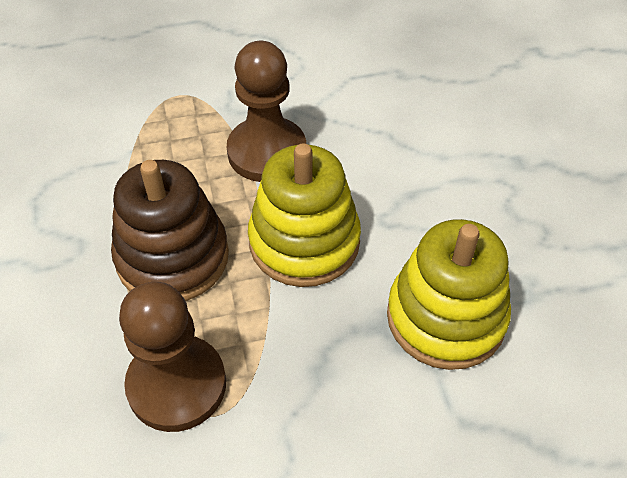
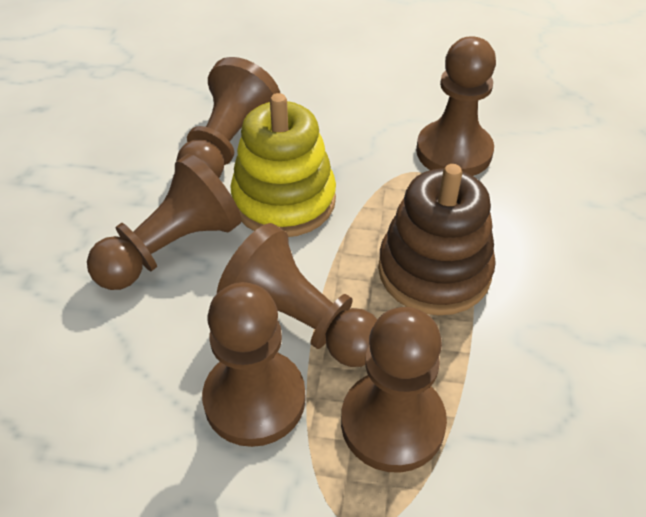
brown pawn: 2 -> 6
yellow stacking toy: 2 -> 1

